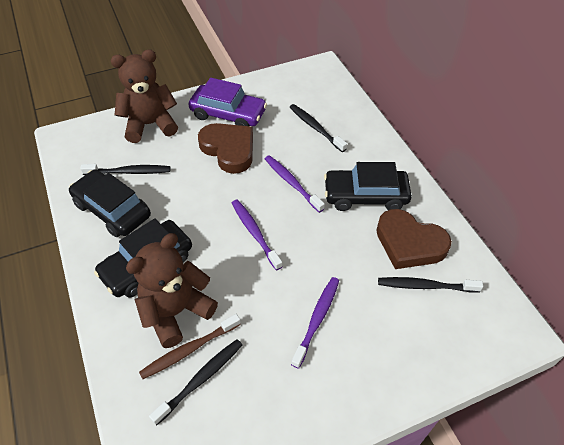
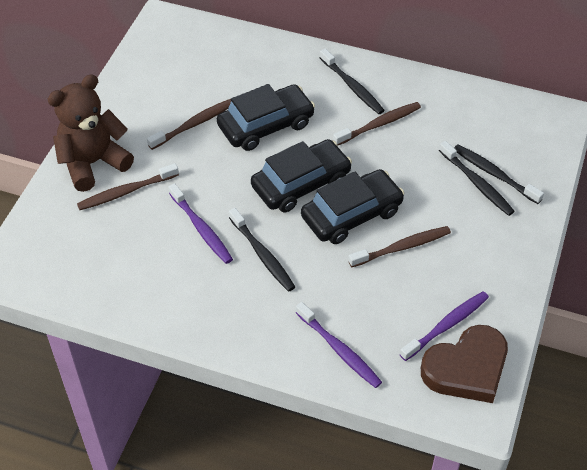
brown heart: 2 -> 1
brown teddy bear: 2 -> 1
brown toothbrush: 1 -> 4
purple car: 1 -> 0

